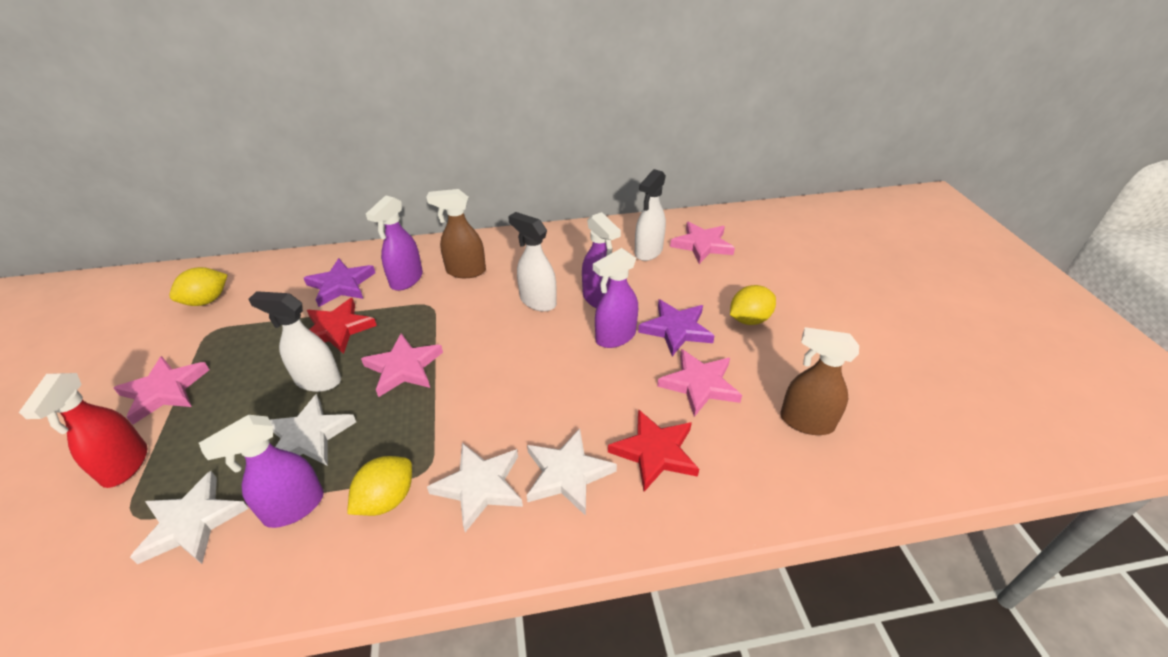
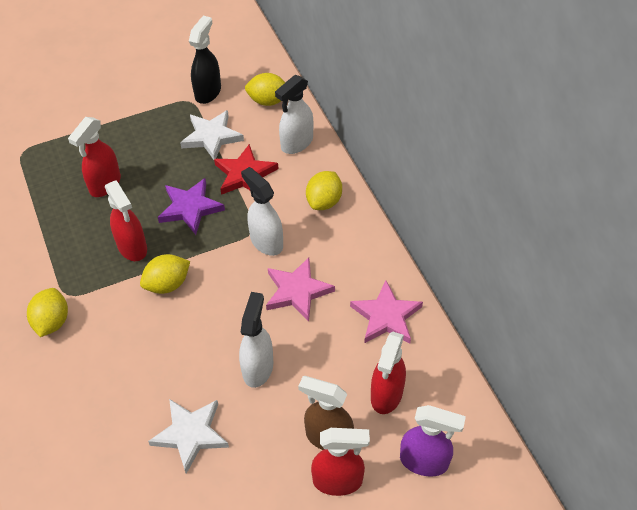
black spray bottle: 0 -> 1
brown spray bottle: 2 -> 1
pink star: 4 -> 2
purple spray bottle: 4 -> 1
purple star: 2 -> 1
red spray bottle: 1 -> 4
red star: 2 -> 1
white star: 4 -> 2
yellow lemon: 3 -> 4

